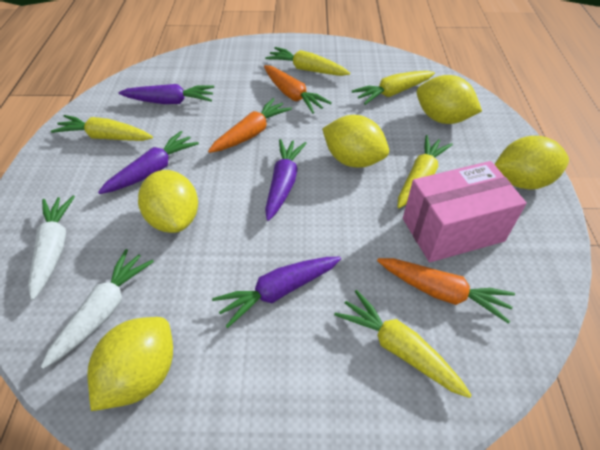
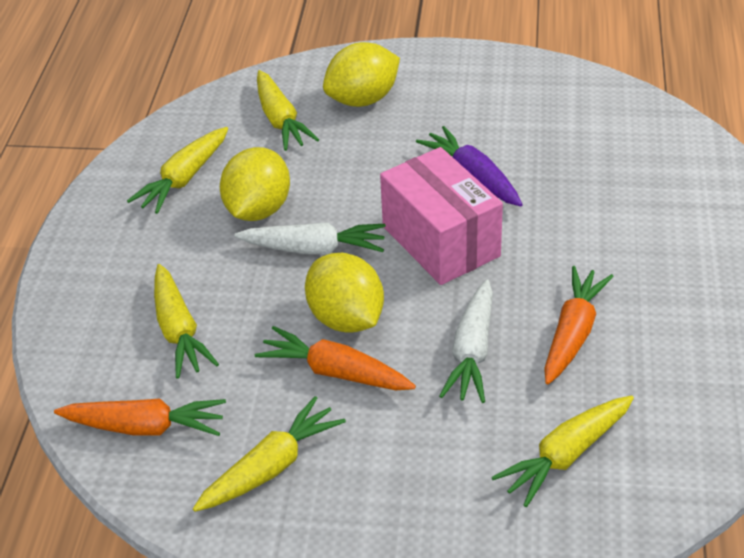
purple carrot: 4 -> 1
yellow lemon: 5 -> 3

